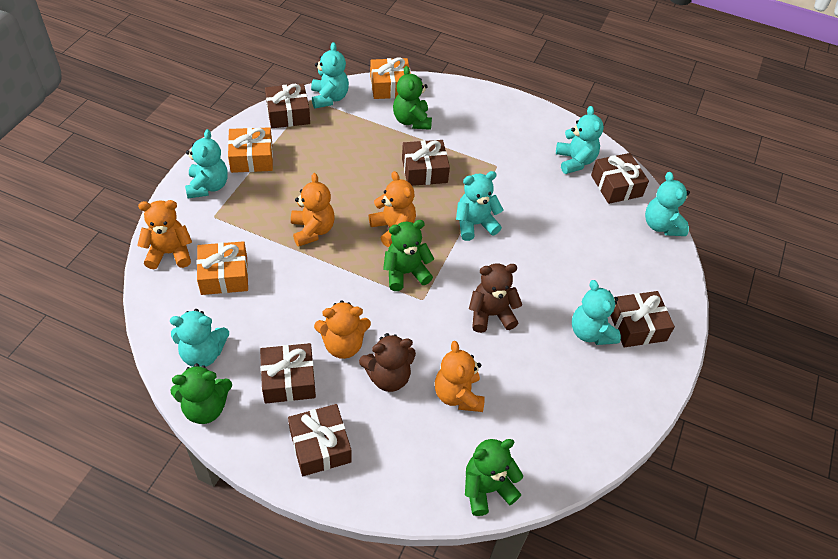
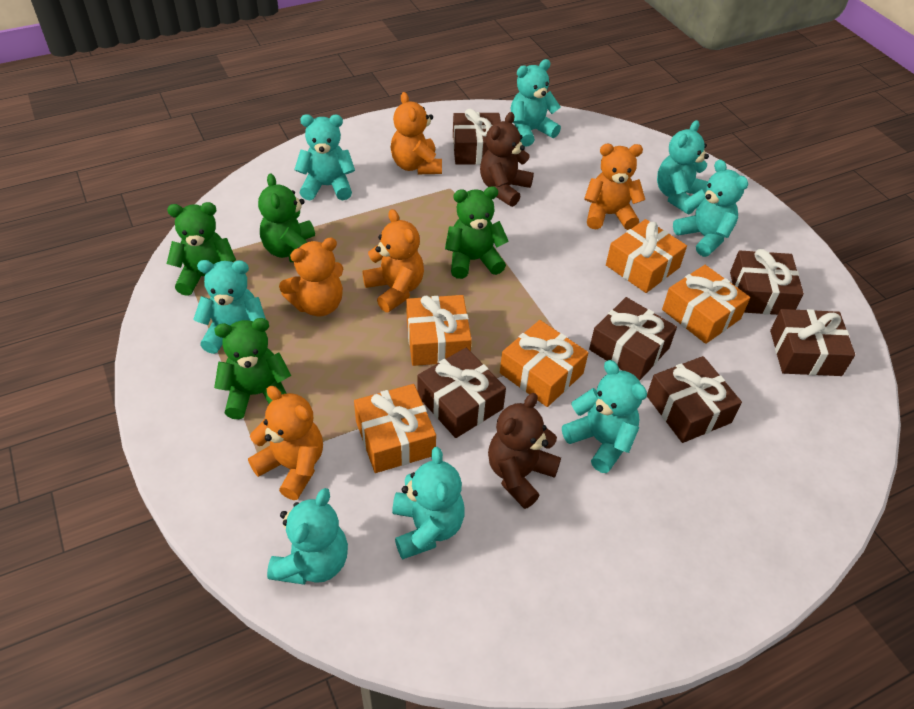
orange gift: 3 -> 5
turquoise teddy bear: 7 -> 8

